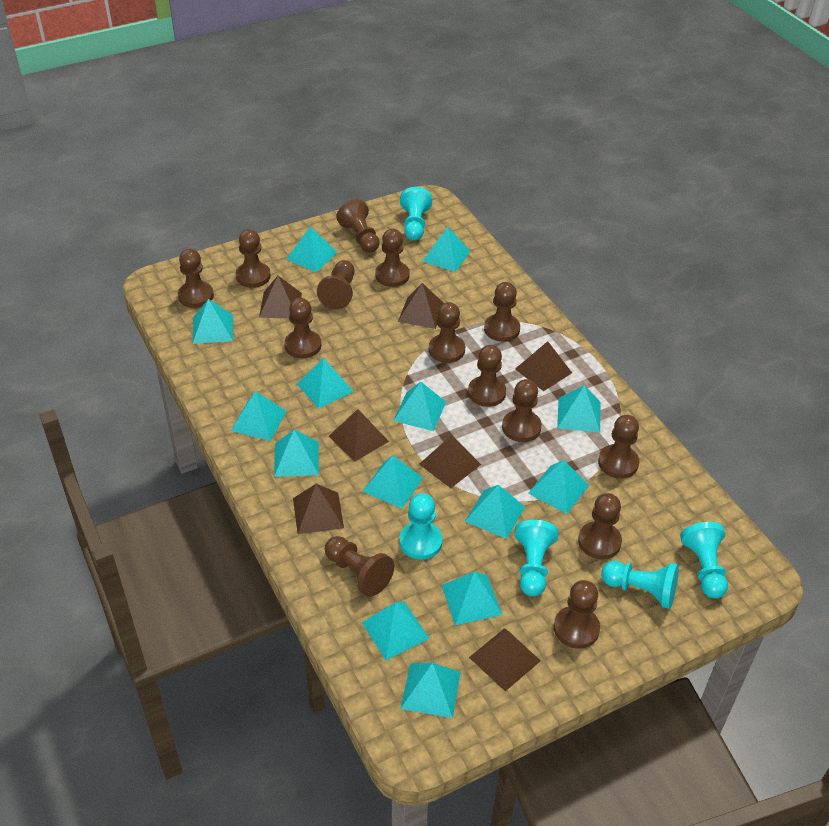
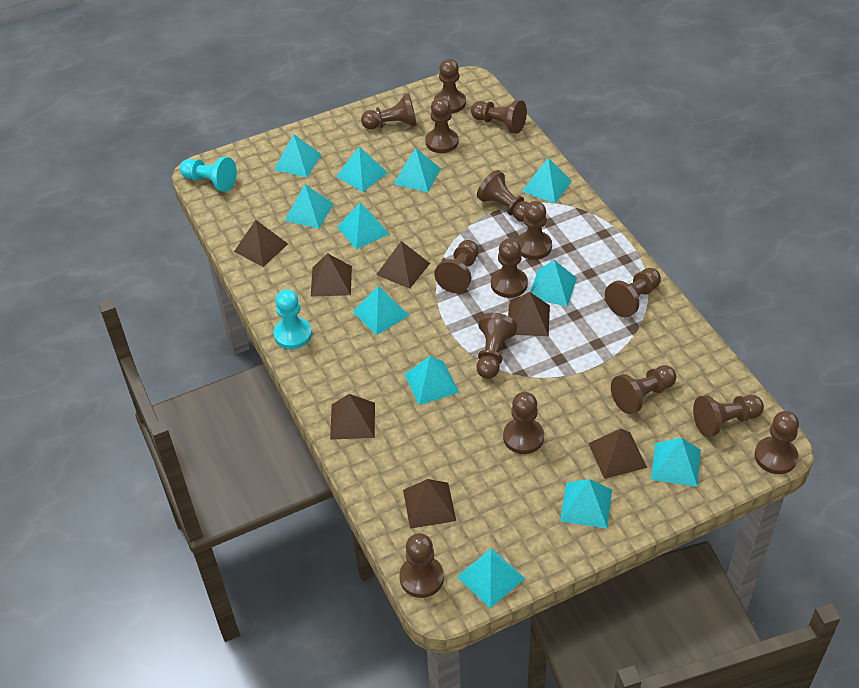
brown pawn: 14 -> 15
turquoise pawn: 5 -> 2
turquoise pyramid: 14 -> 12

